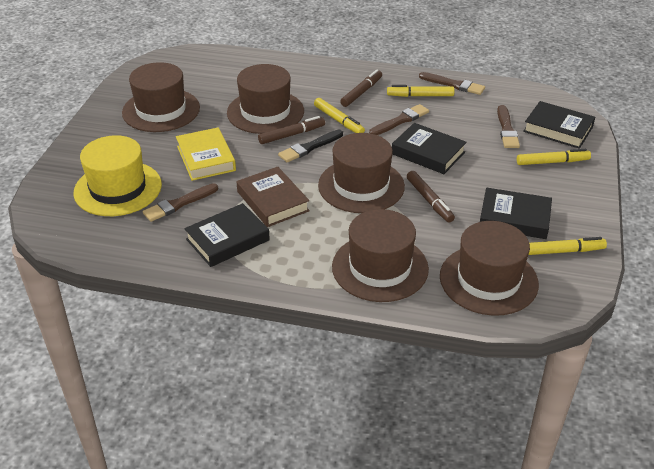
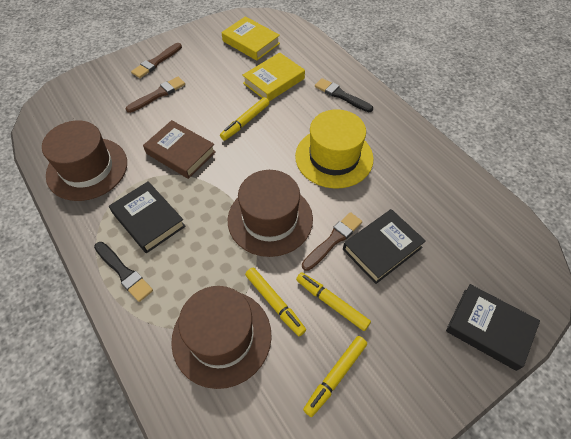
black book: 4 -> 3
black brush: 1 -> 2
brown brush: 4 -> 3
brown hat: 5 -> 3
brown marker: 3 -> 0
yellow book: 1 -> 2

